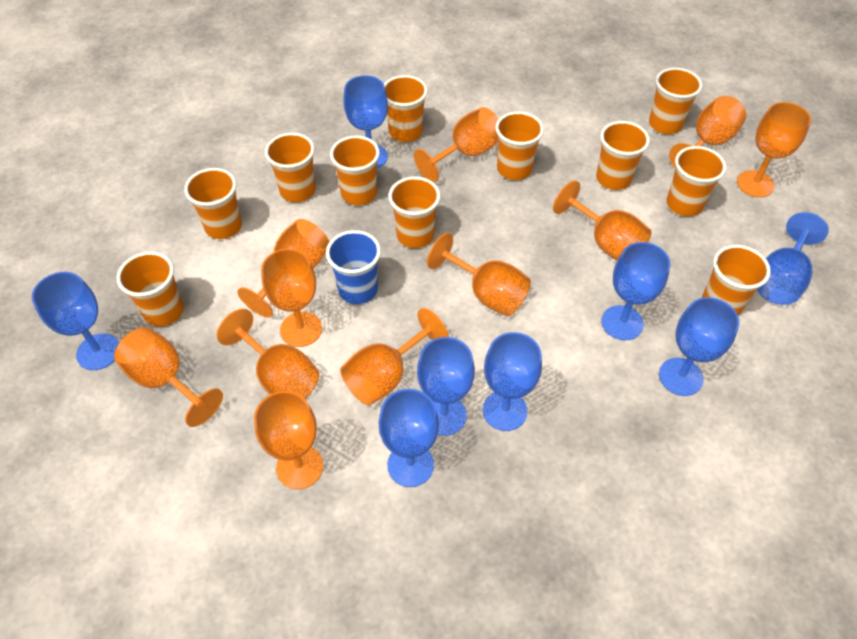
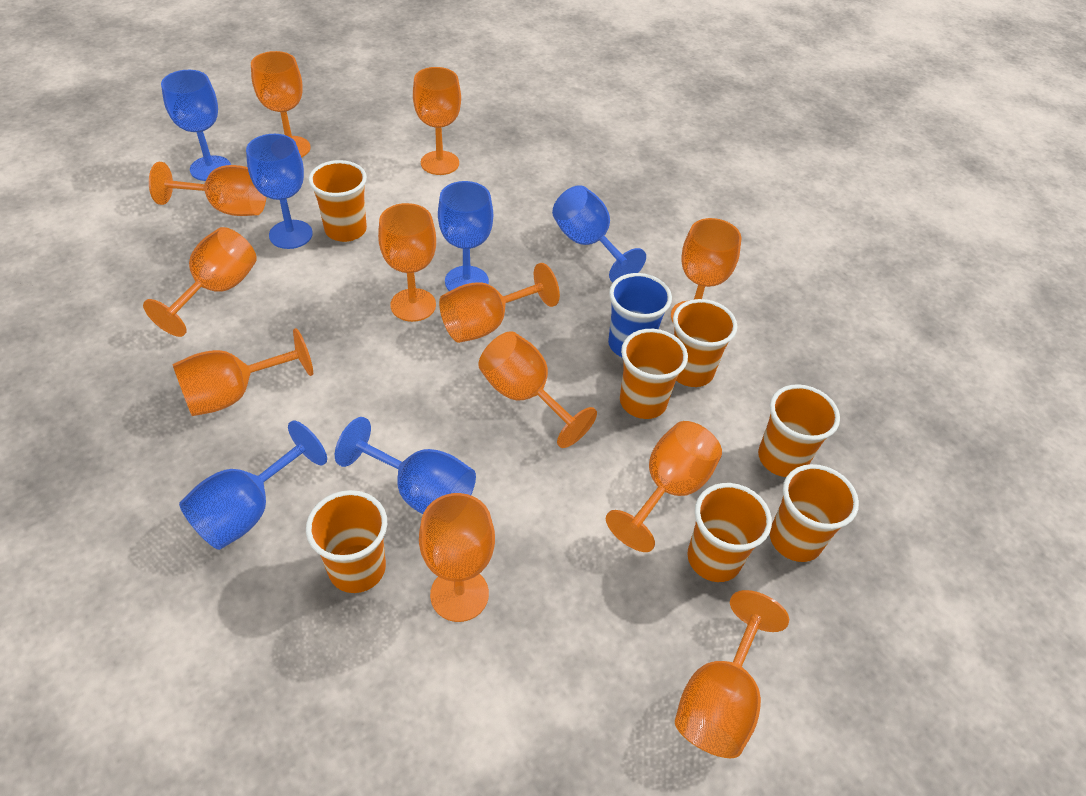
blue goblet: 8 -> 6
orange cup: 11 -> 7
orange goblet: 11 -> 12

